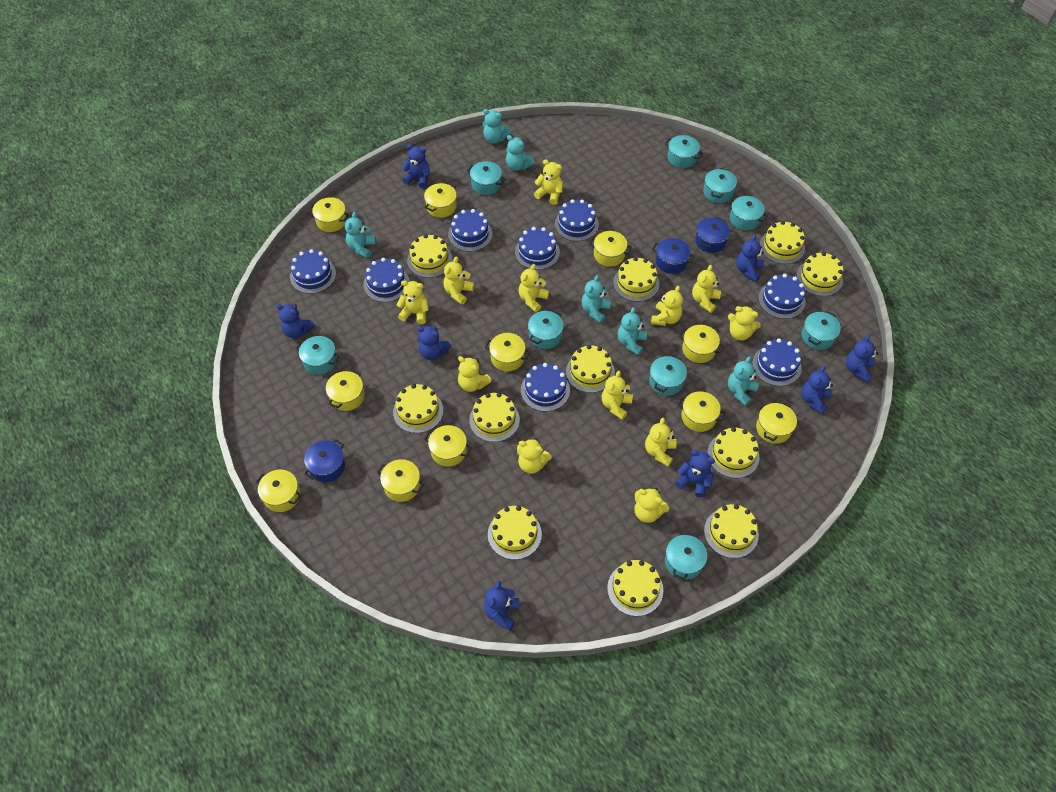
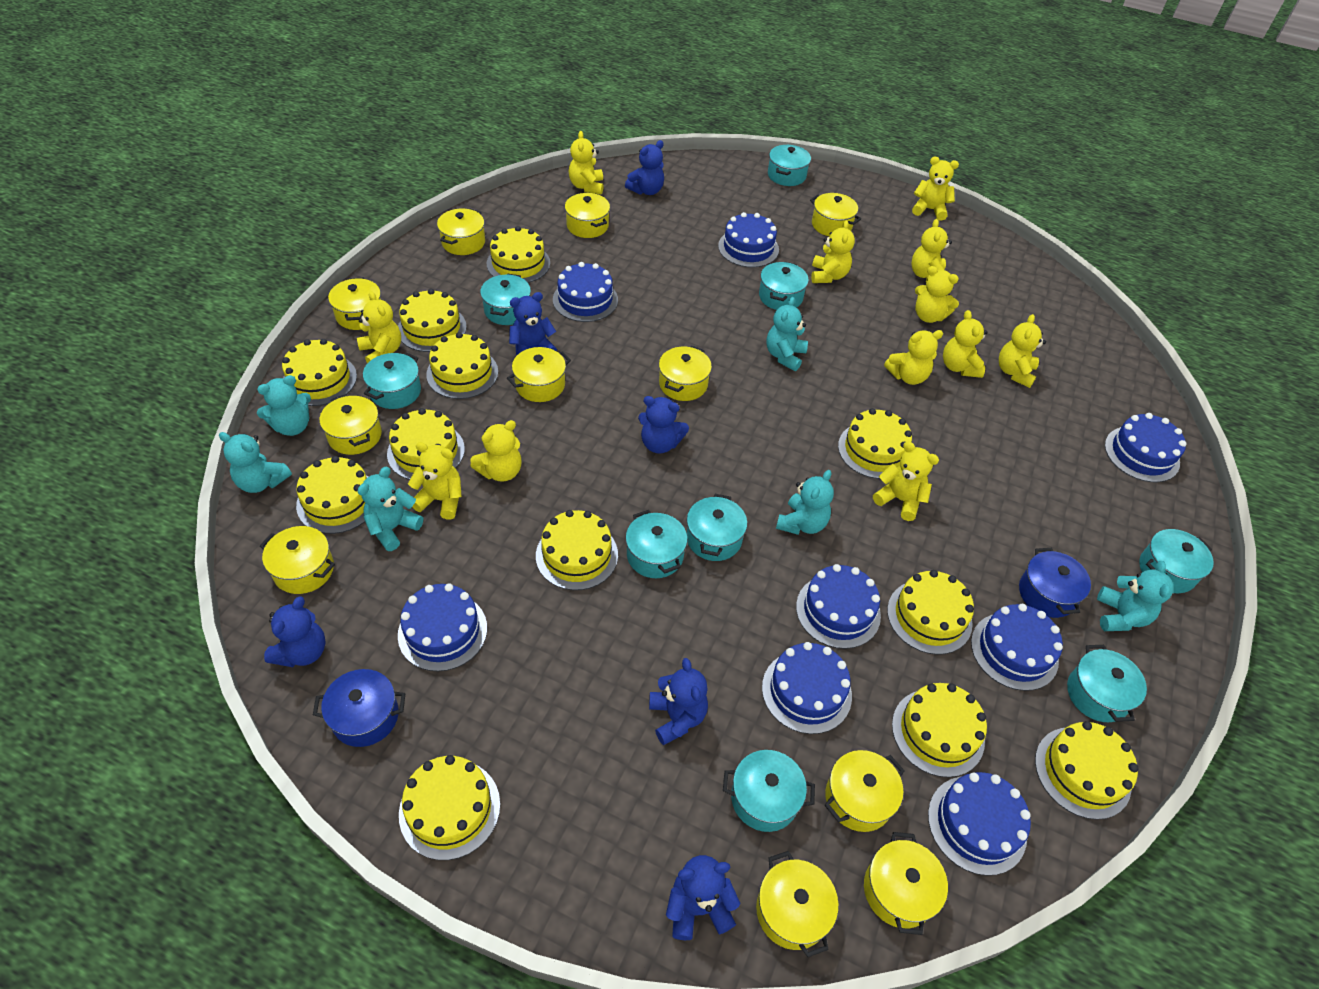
blue pot: 3 -> 2
blue teddy bear: 8 -> 6
yellow cake: 11 -> 12

